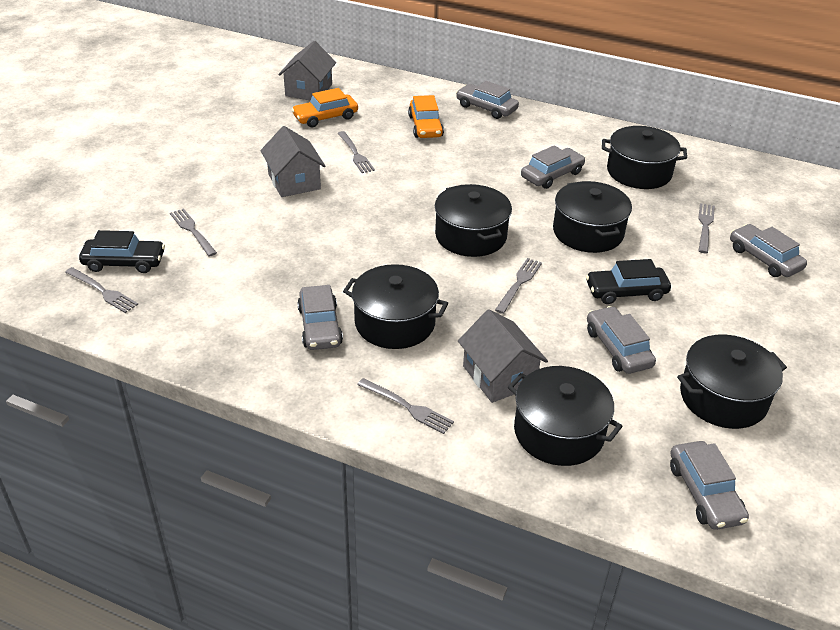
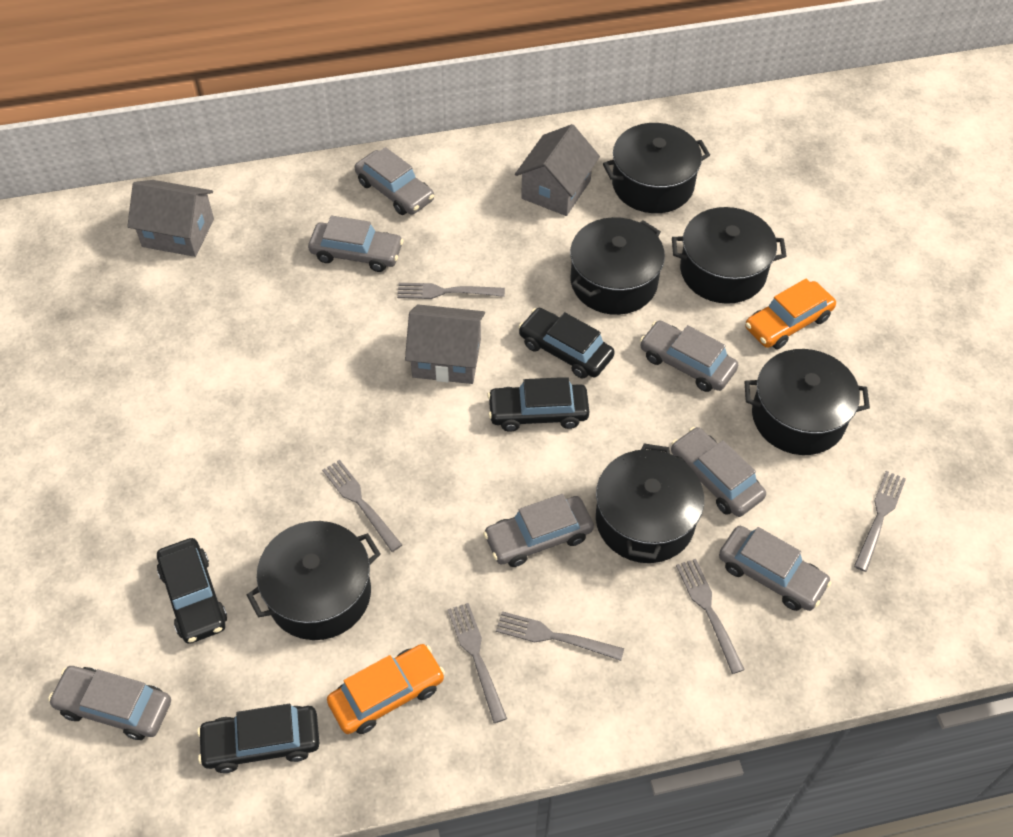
black car: 2 -> 4
grey car: 6 -> 7

